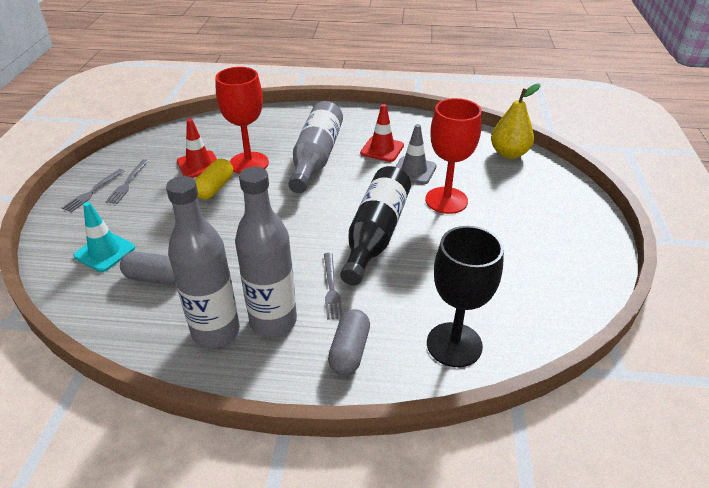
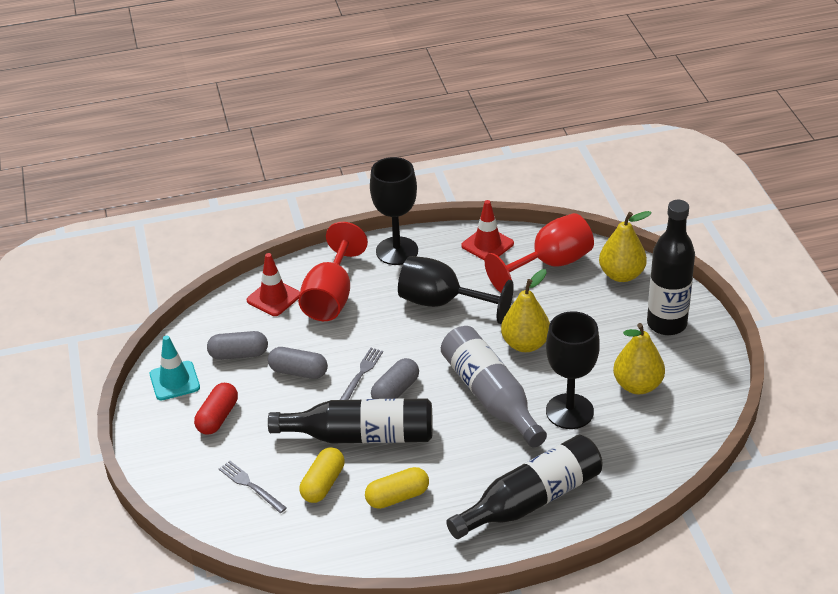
black bottle: 1 -> 3
black goblet: 1 -> 3
grey bottle: 3 -> 1
grey capsule: 2 -> 3
grey fork: 3 -> 2
grey traffic cone: 1 -> 0
red capsule: 0 -> 1
yellow capsule: 1 -> 2
yellow pear: 1 -> 3

